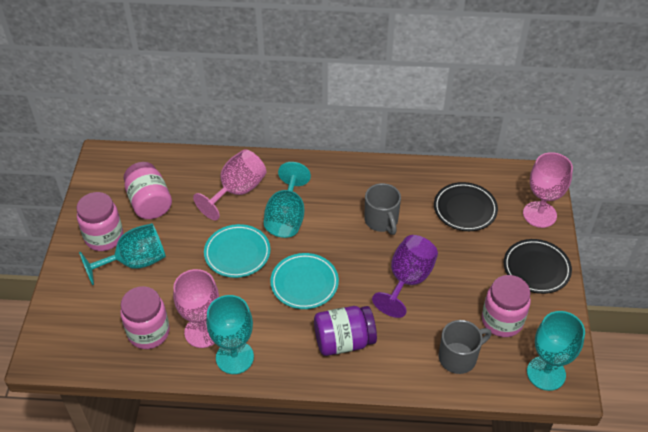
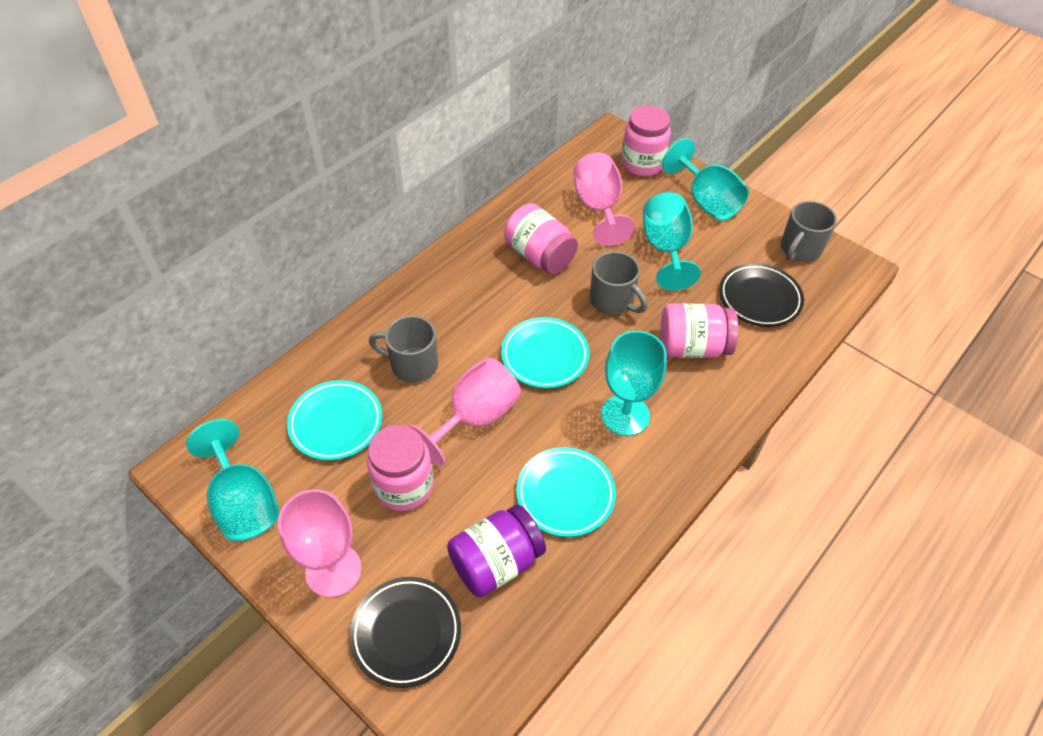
grey mug: 2 -> 3
purple goblet: 1 -> 0
turquoise plate: 2 -> 3

